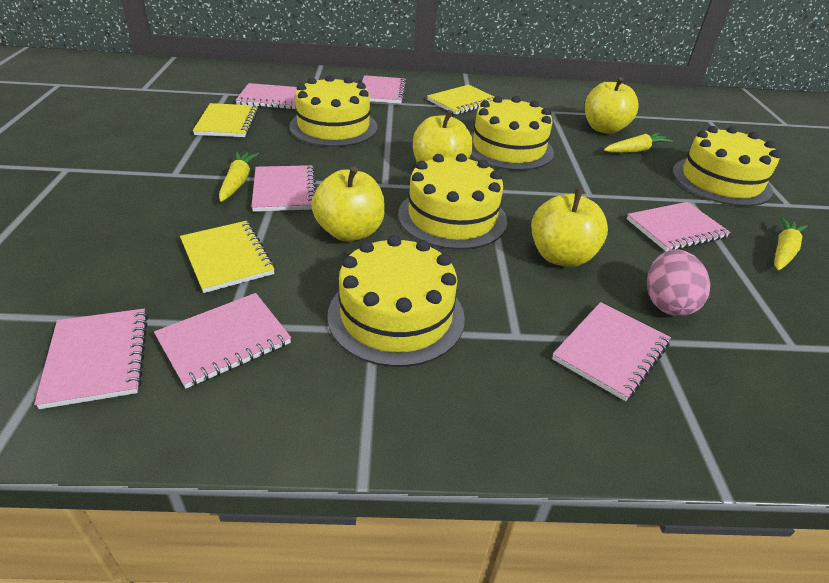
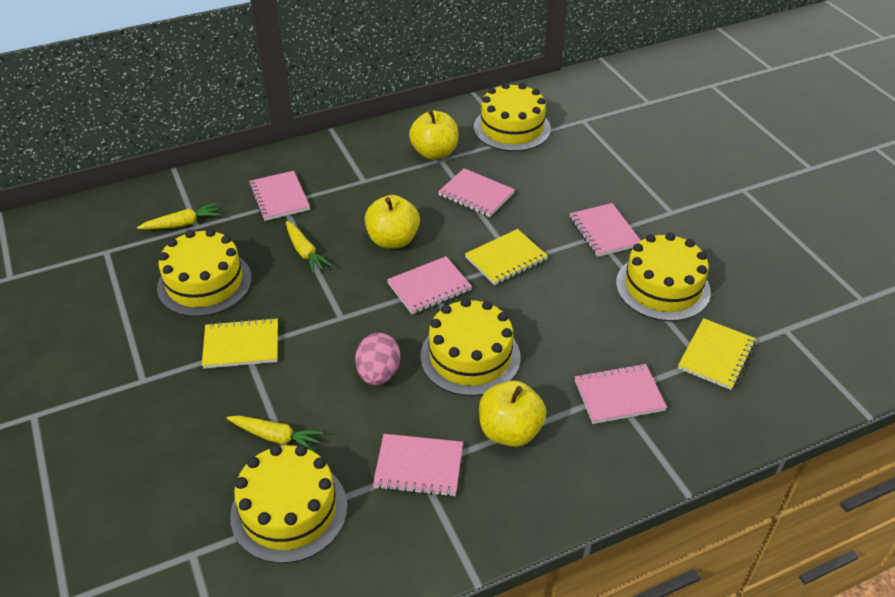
pink notebook: 7 -> 6
yellow apple: 4 -> 3

